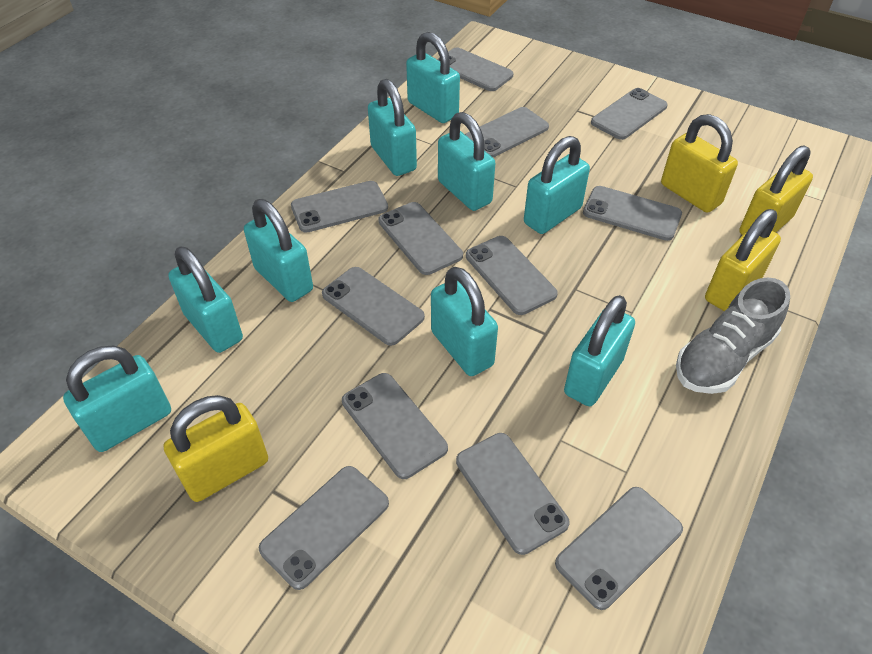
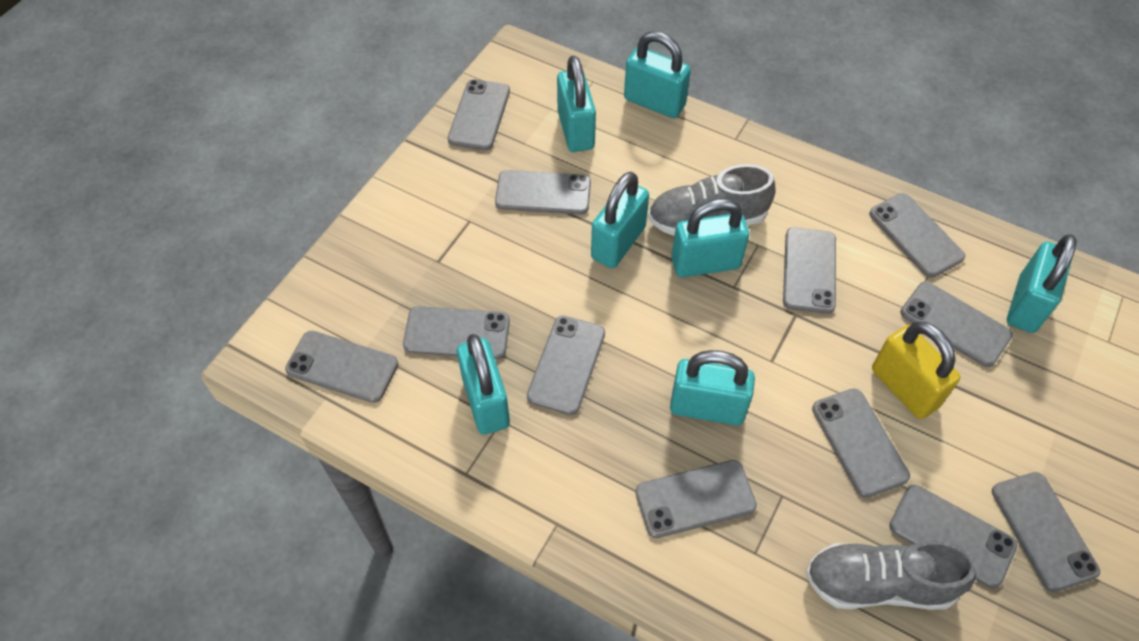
grey shoe: 1 -> 2
turquoise padlock: 9 -> 7
yellow padlock: 4 -> 1

